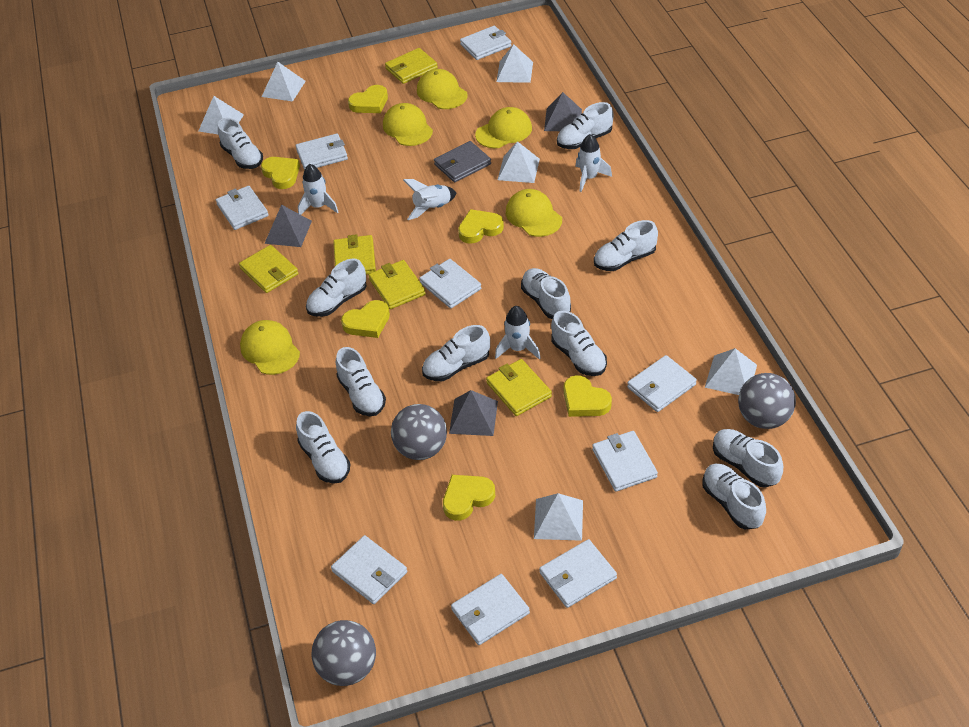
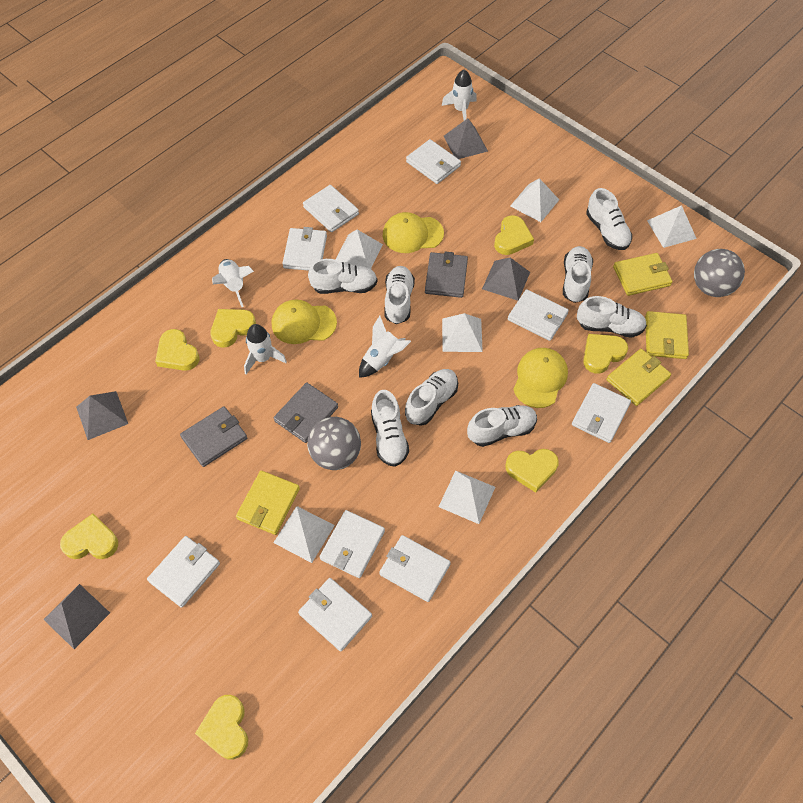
grey ball: 3 -> 2
grey pyramid: 3 -> 4
grey wallet: 1 -> 3
white shoe: 11 -> 8
yellow cap: 5 -> 3
yellow heart: 6 -> 7
yellow wallet: 5 -> 4

